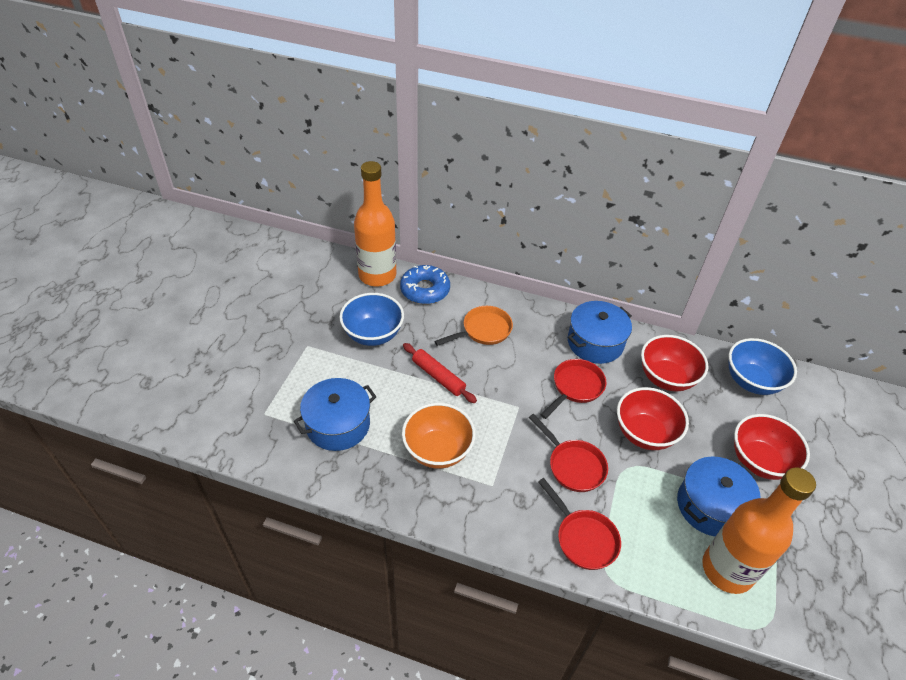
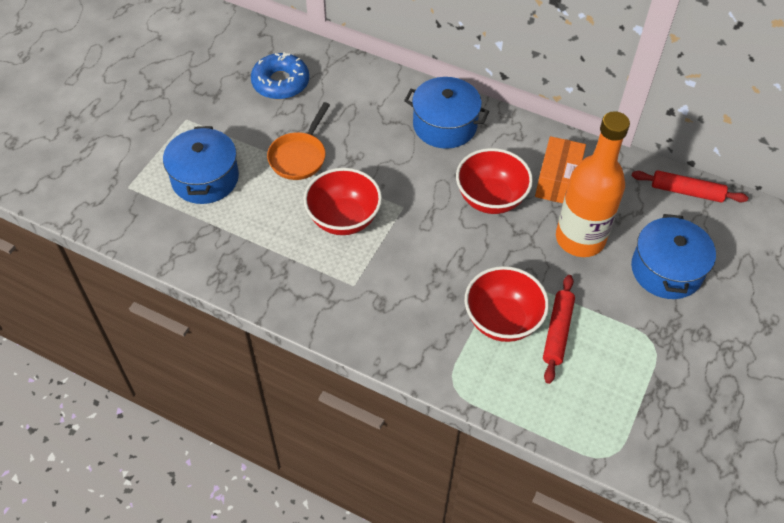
blue bowl: 2 -> 0
orange bottle: 2 -> 1
orange bowl: 1 -> 0
orange box: 0 -> 1
red pan: 3 -> 0
red rolling pin: 1 -> 2

